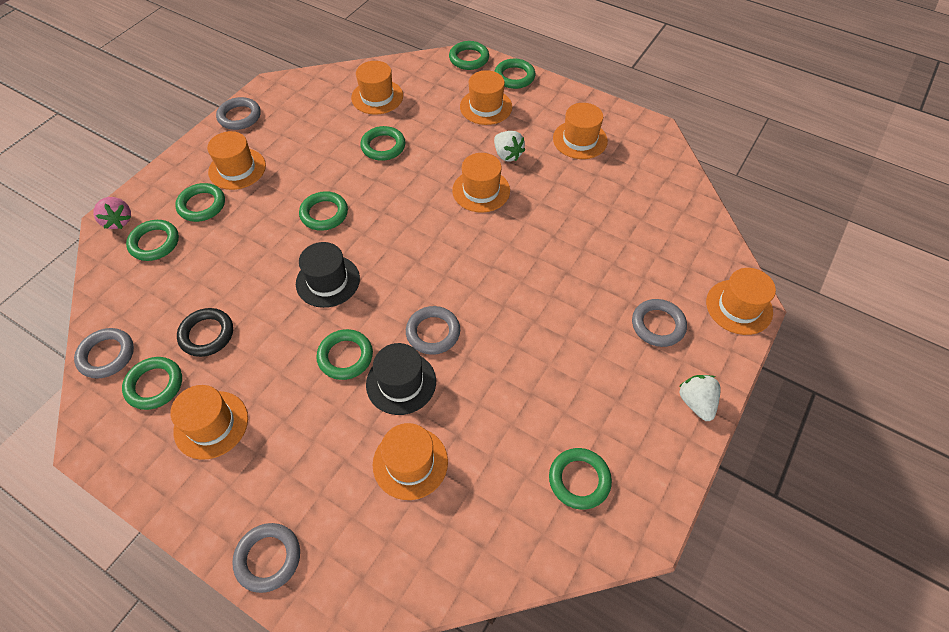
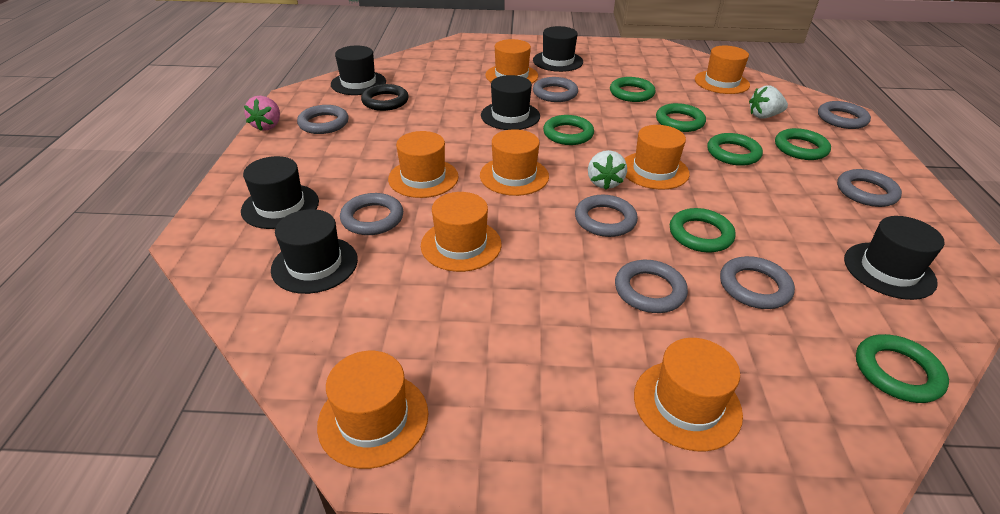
black hat: 2 -> 6
green ring: 9 -> 7
grey ring: 5 -> 8

